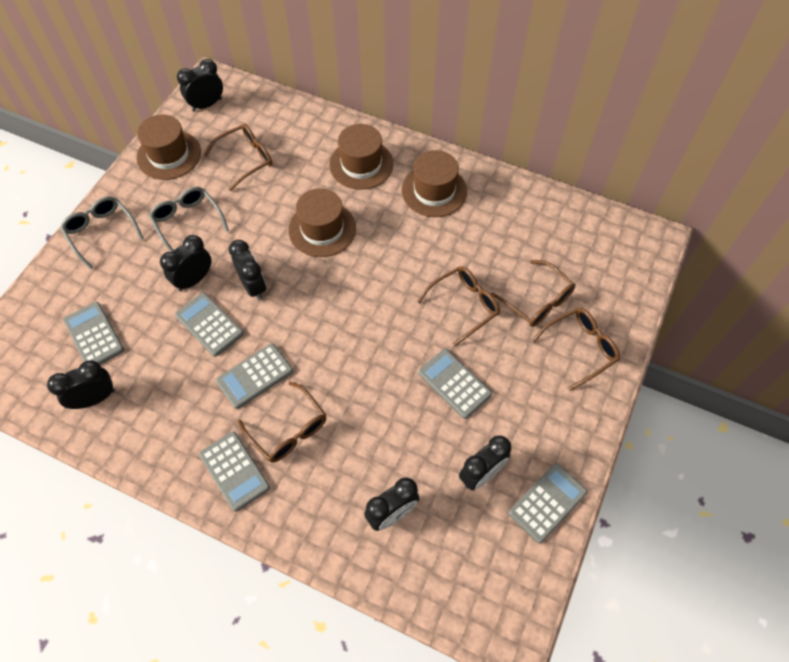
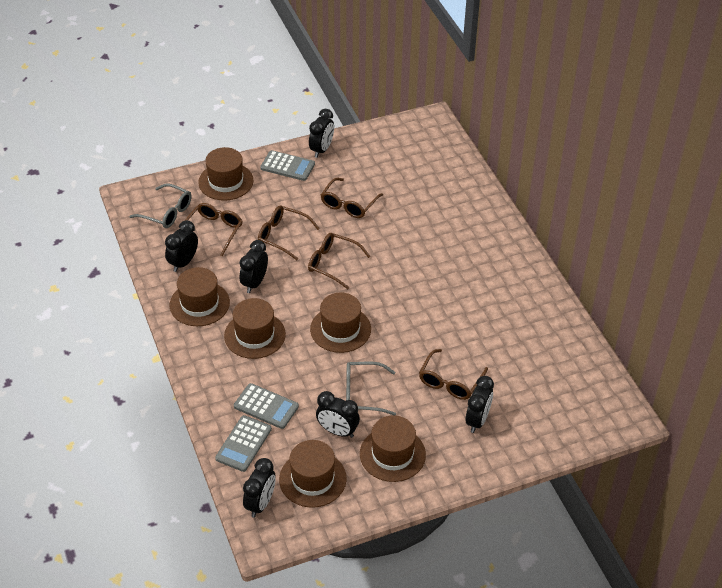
brown hat: 4 -> 6
grey calculator: 6 -> 3

